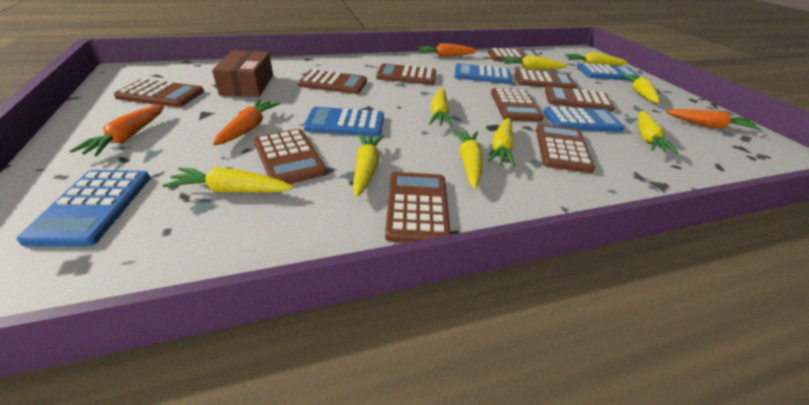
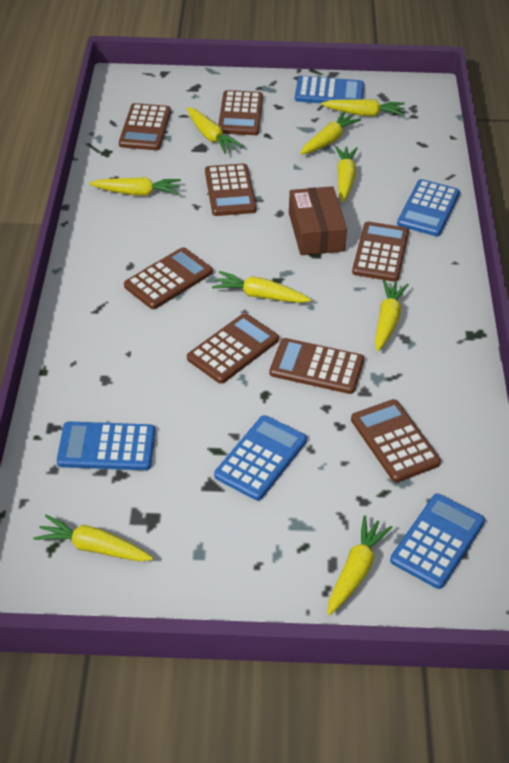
brown calculator: 10 -> 8
orange carrot: 4 -> 0

